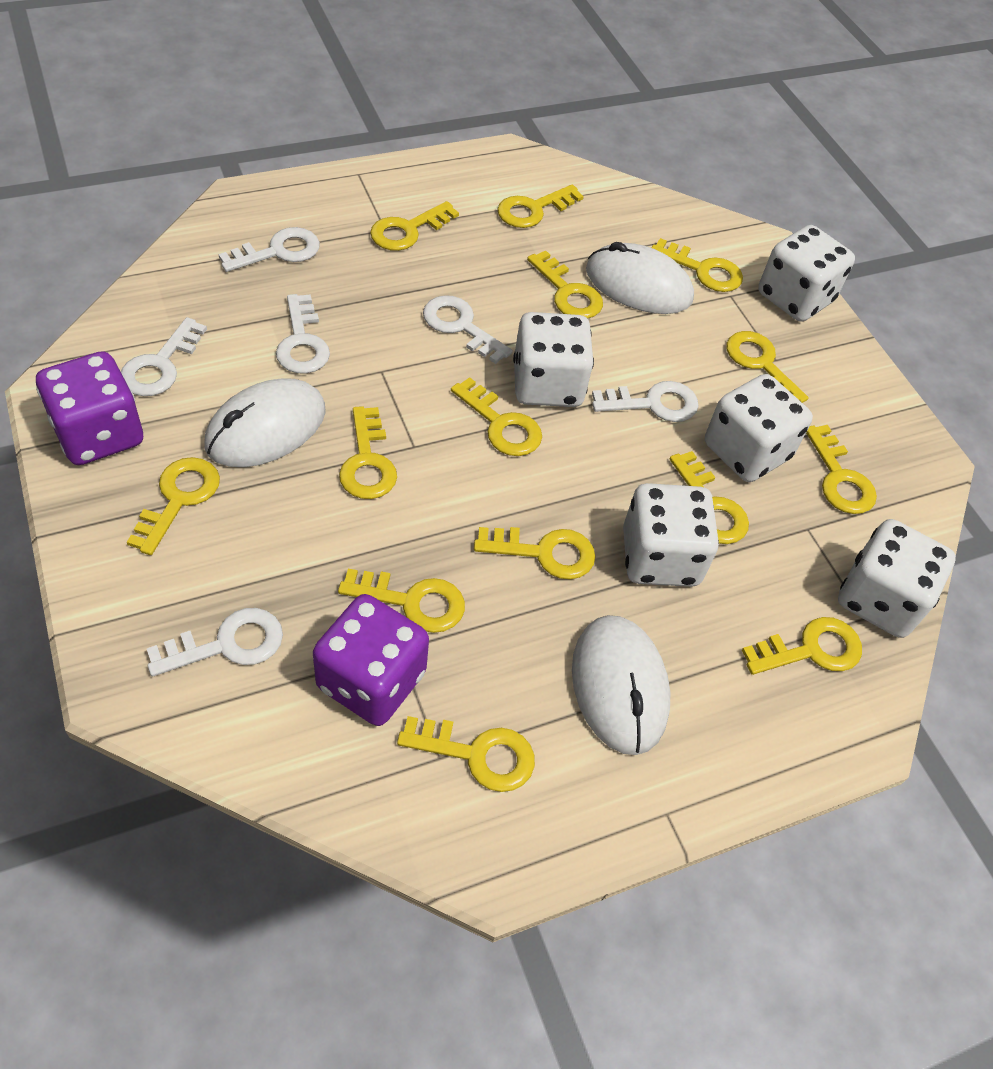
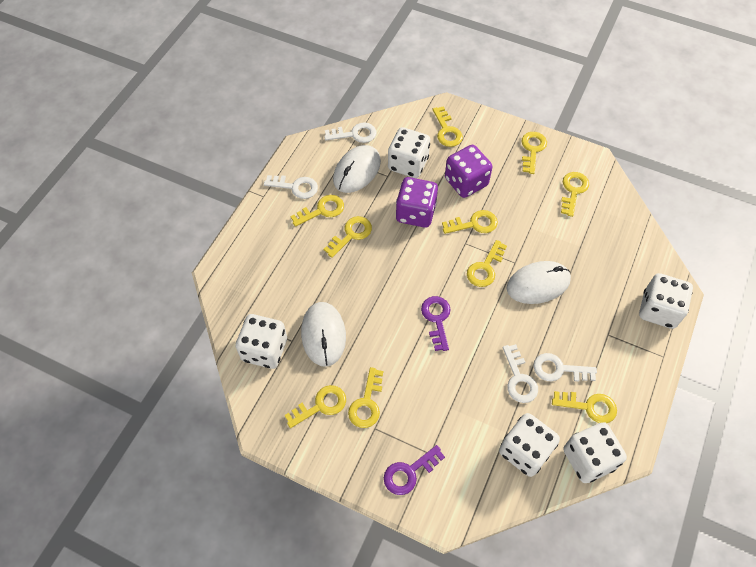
purple key: 0 -> 2
white key: 6 -> 4
yellow key: 14 -> 10

